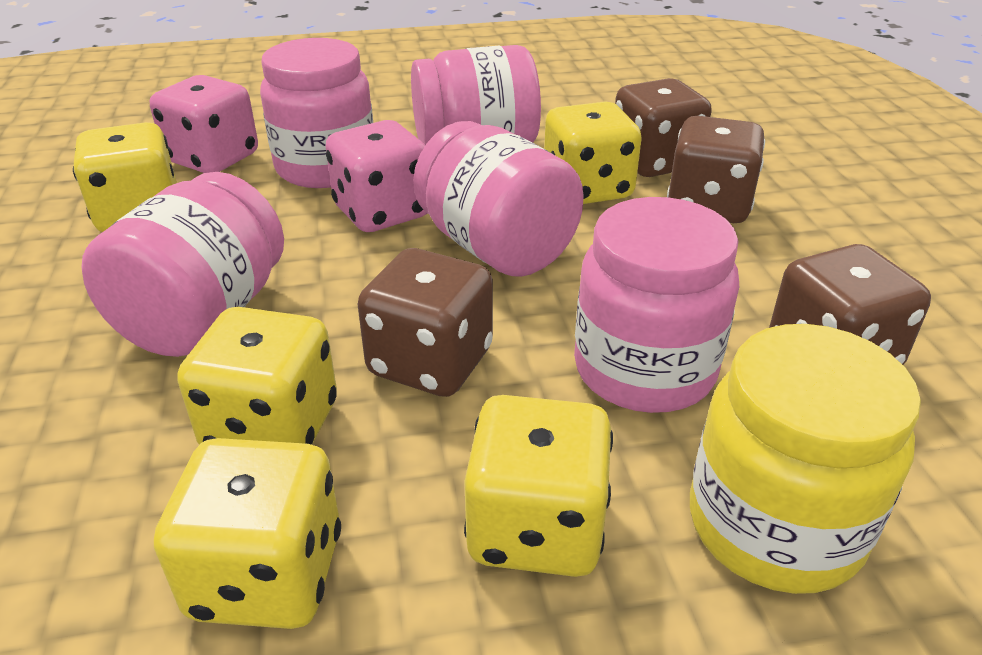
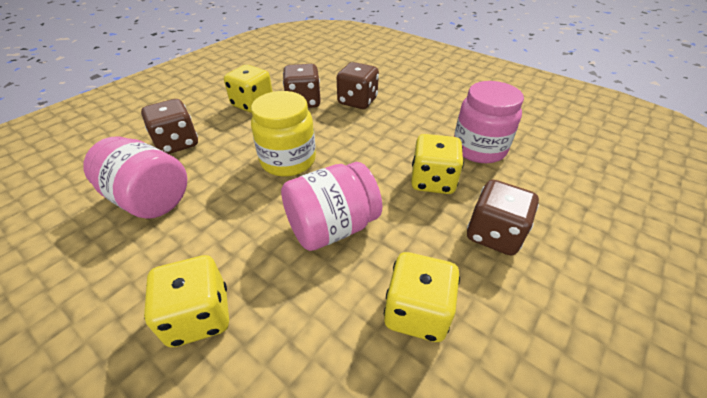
pink dice: 2 -> 0
pink jar: 5 -> 3
yellow dice: 5 -> 4

